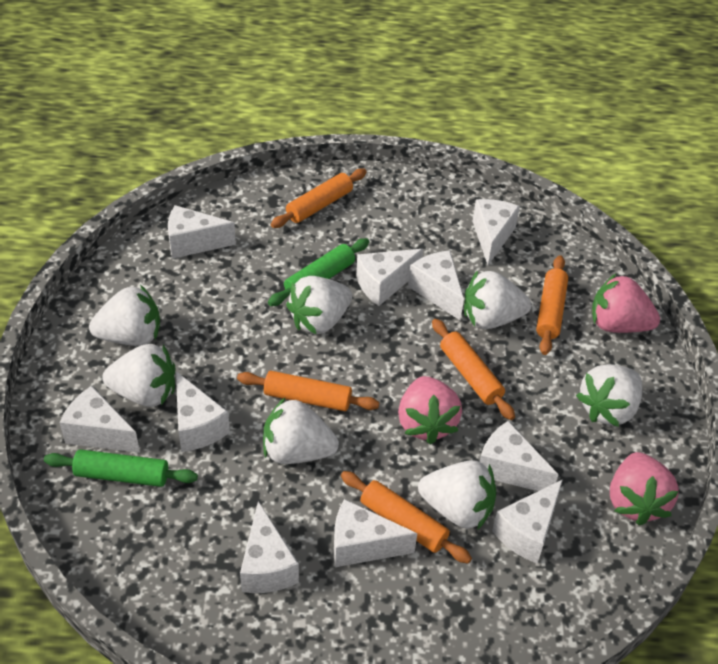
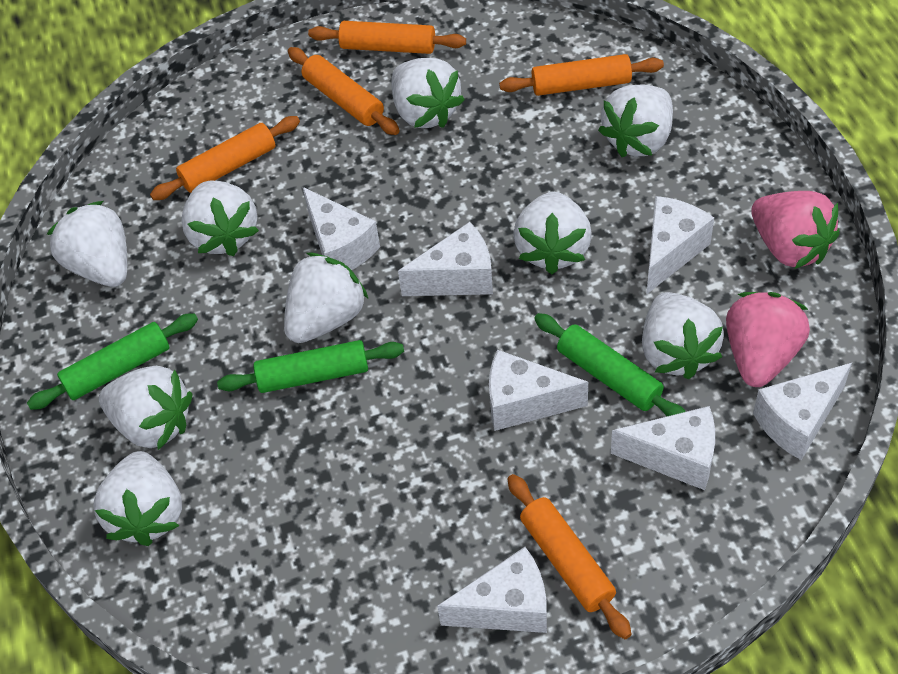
green rolling pin: 2 -> 3
pink strawberry: 3 -> 2
white cheese: 10 -> 7
white strawberry: 7 -> 9

